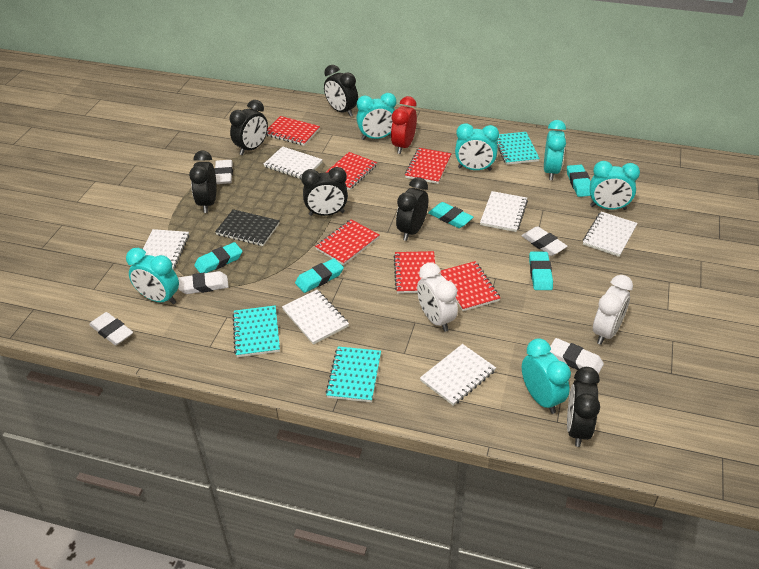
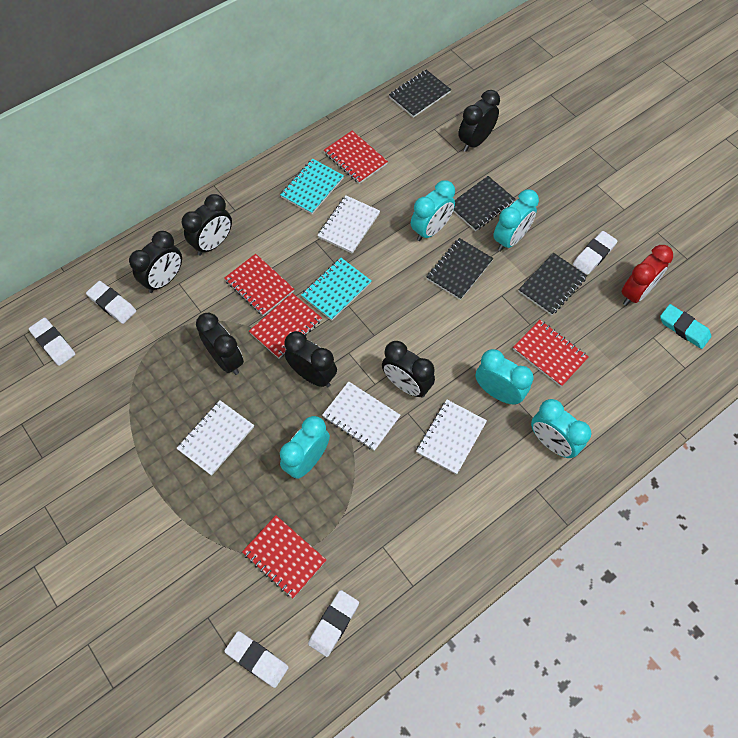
black notebook: 1 -> 4
red notebook: 6 -> 5
turquoise clock: 6 -> 5
turquoise eraser: 5 -> 1
turquoise notebook: 3 -> 2
white clock: 2 -> 0
white notebook: 6 -> 4

